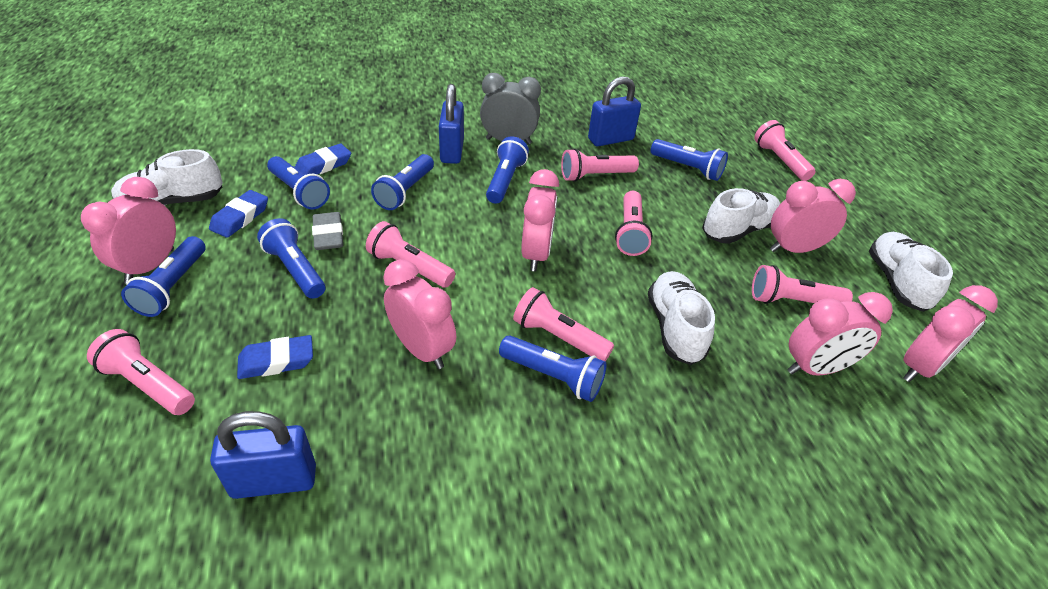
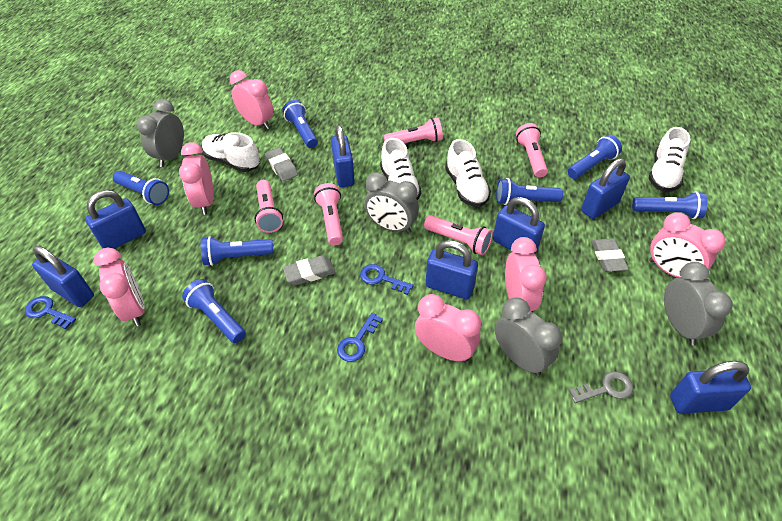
blue eraser: 3 -> 0
blue key: 0 -> 3
blue padlock: 3 -> 7
grey clock: 1 -> 4
grey eraser: 1 -> 3
grey key: 0 -> 1
pink flashlight: 7 -> 5

